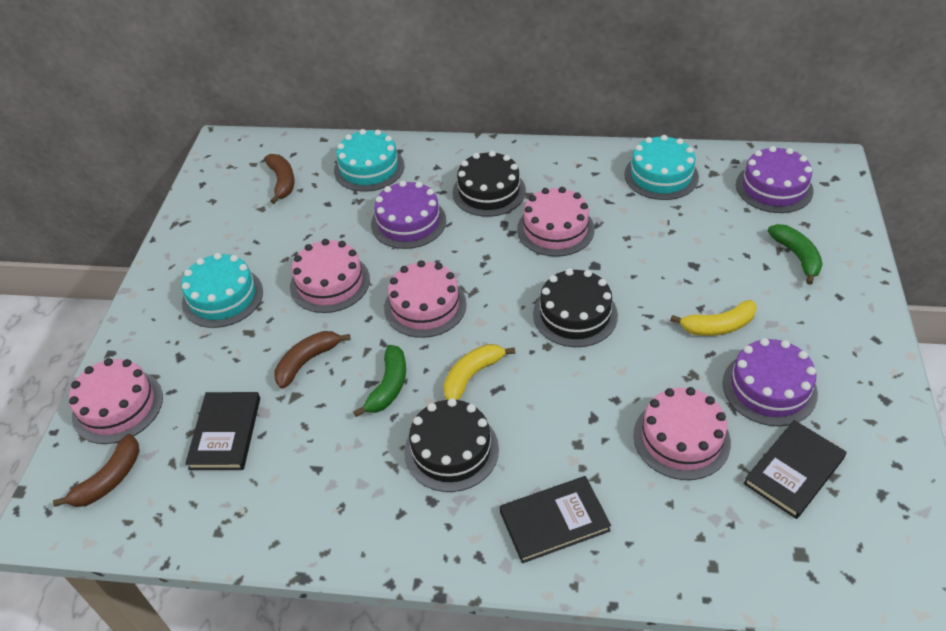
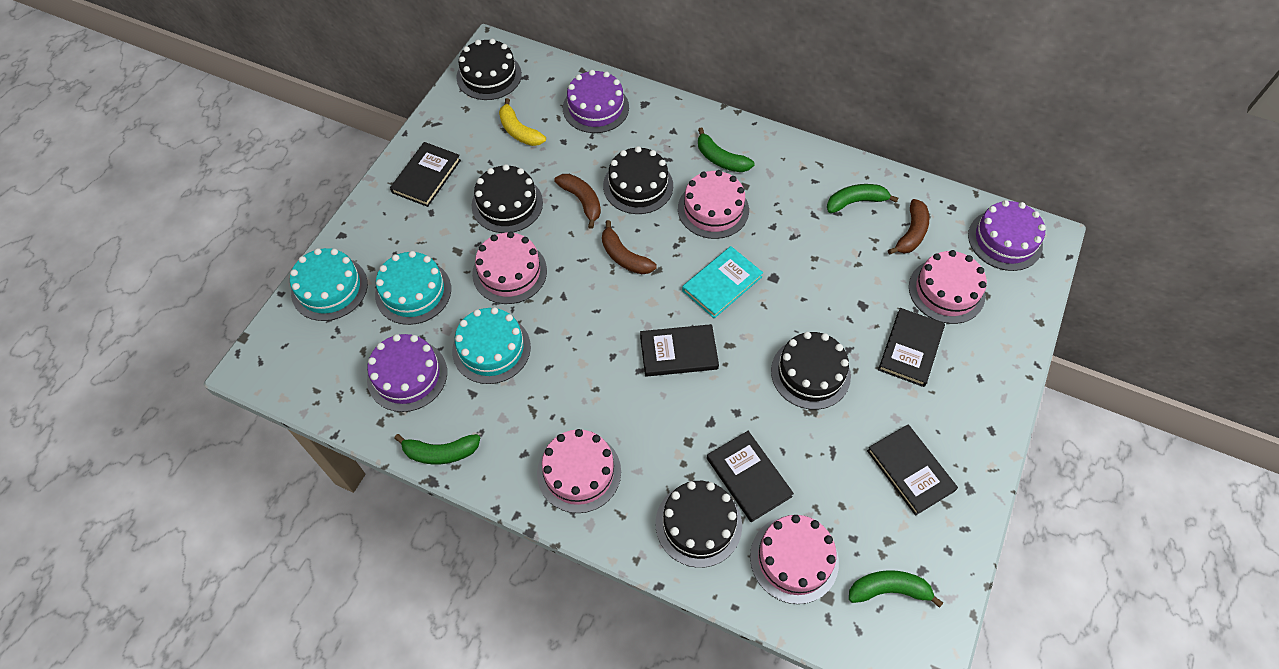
black book: 3 -> 5
black cake: 3 -> 5
green banana: 2 -> 4
turquoise book: 0 -> 1
yellow banana: 2 -> 1

